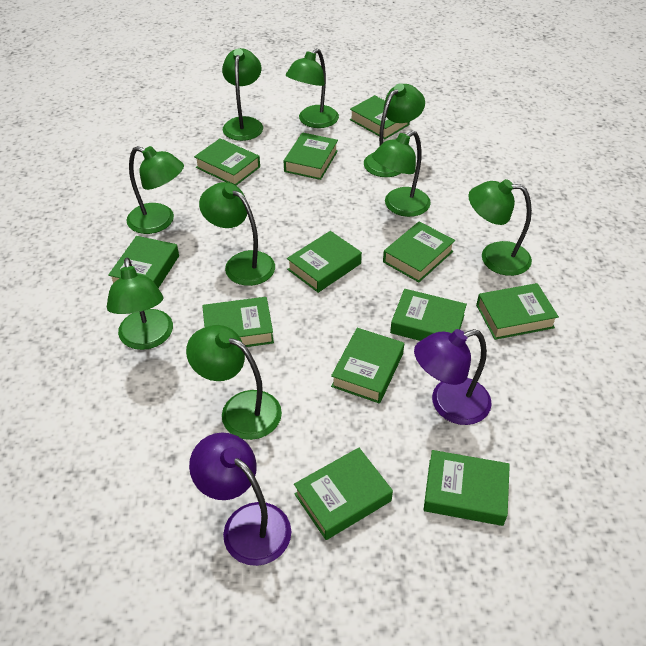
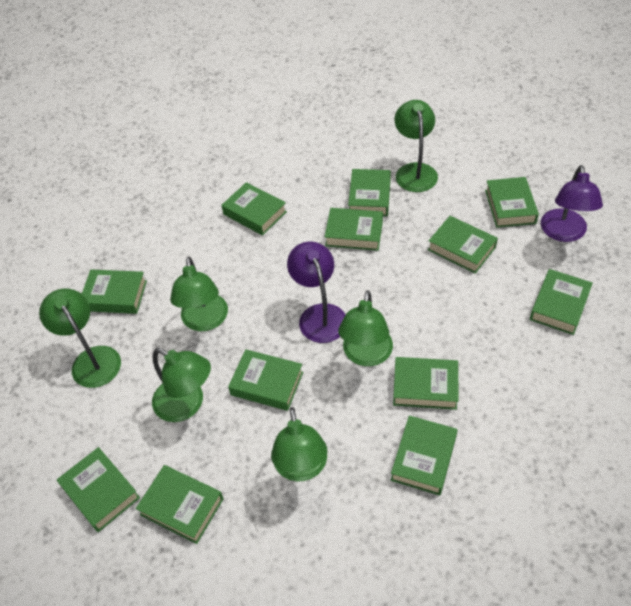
green lamp: 9 -> 6

